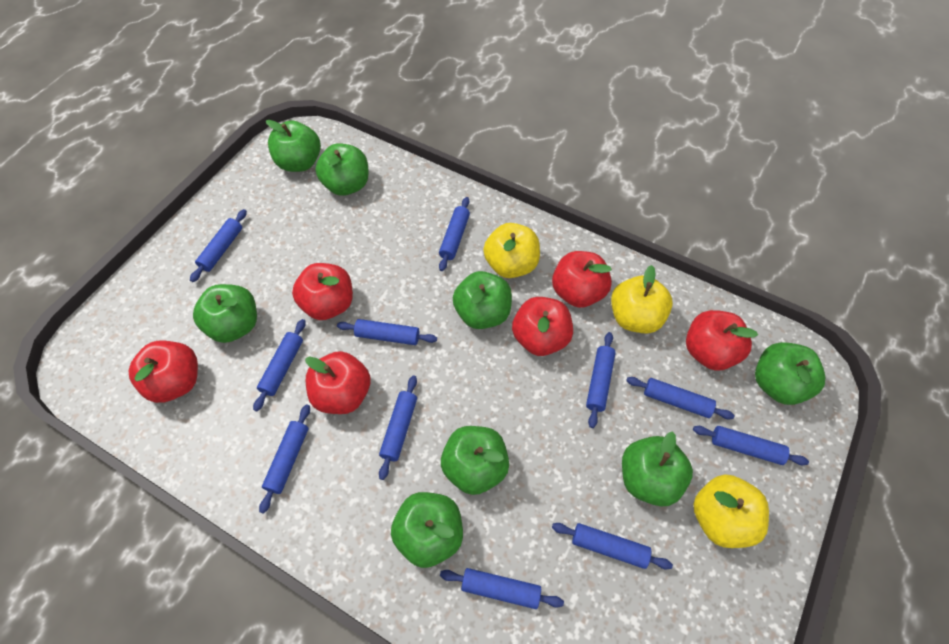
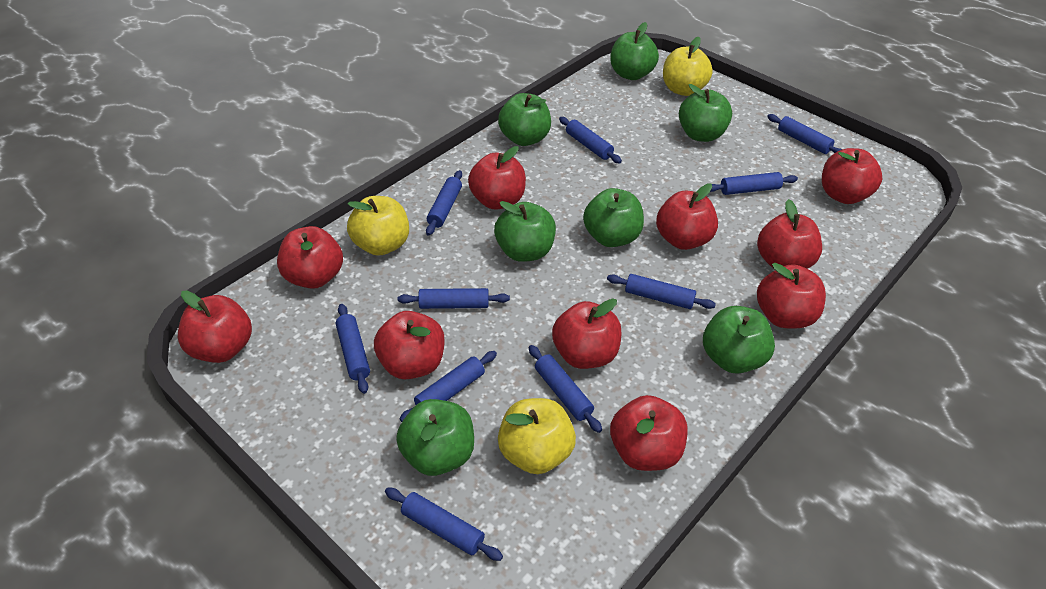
blue rolling pin: 11 -> 10
green apple: 8 -> 7
red apple: 6 -> 10

